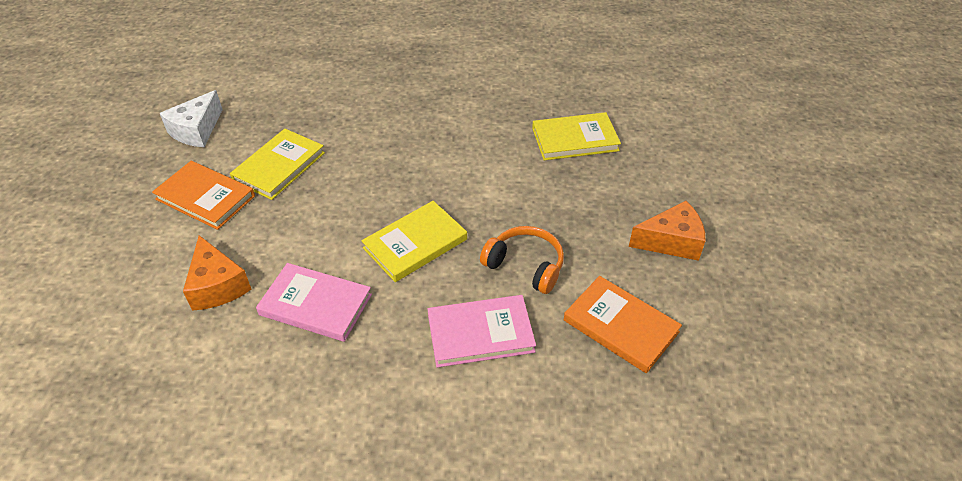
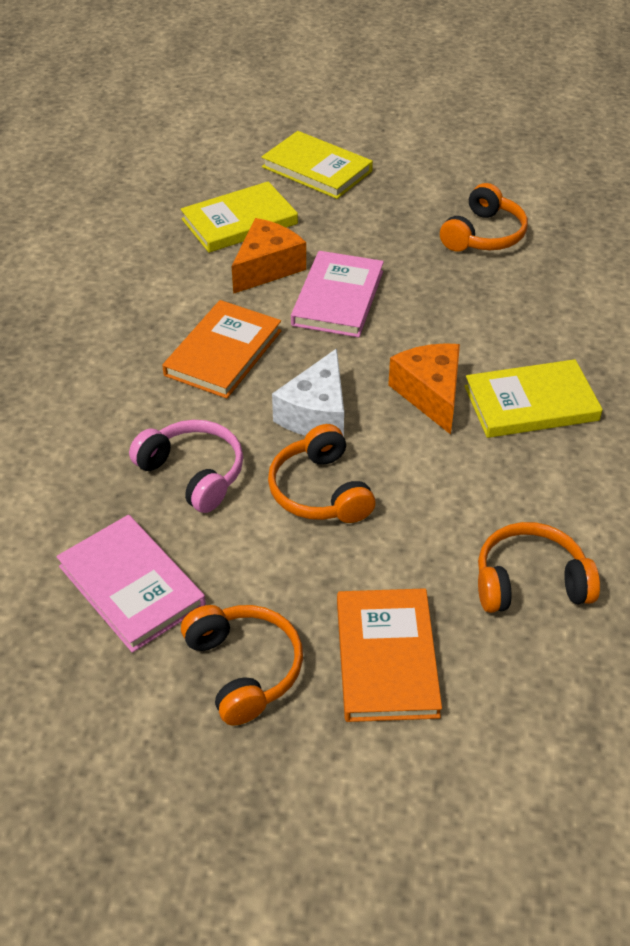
orange headphones: 1 -> 4
pink headphones: 0 -> 1

